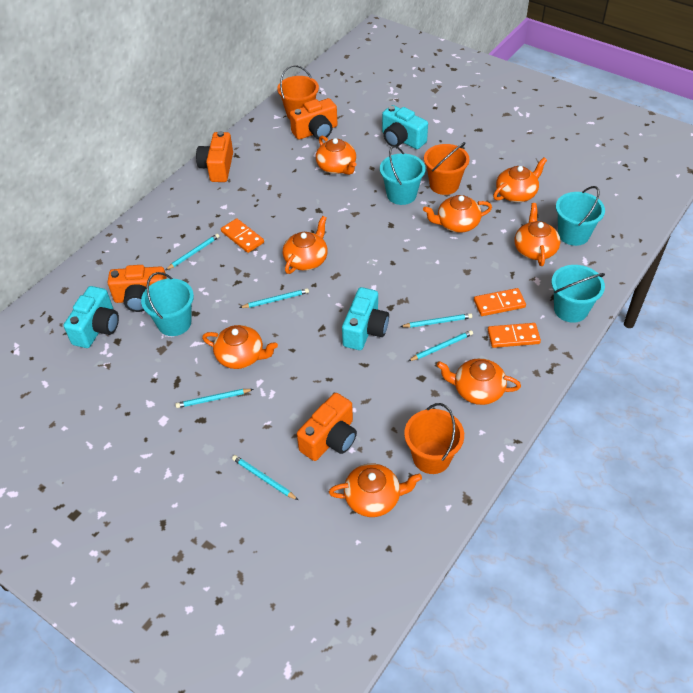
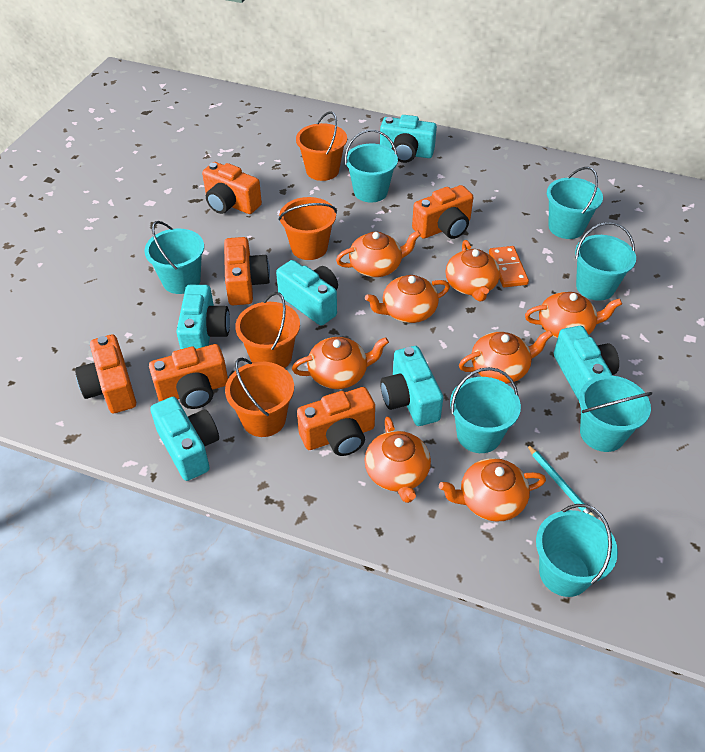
orange bucket: 3 -> 4
orange camera: 4 -> 6
orange domino: 3 -> 1
turquoise bucket: 4 -> 7
turquoise camera: 3 -> 6
turquoise pencil: 6 -> 1

